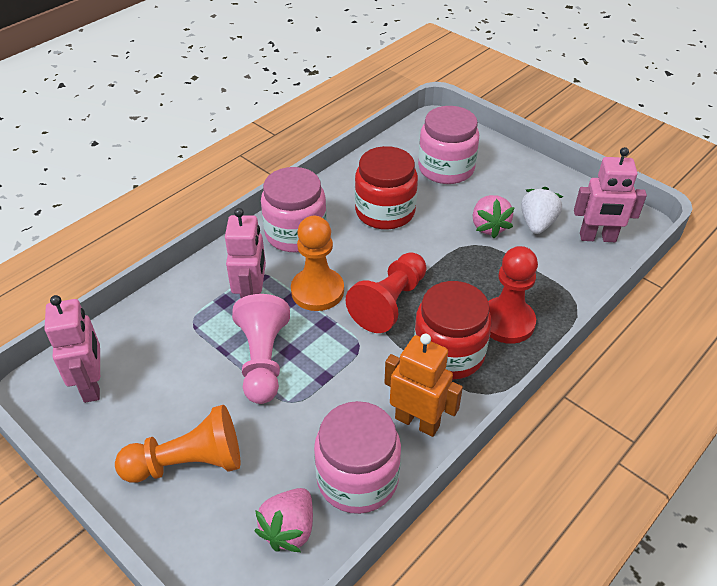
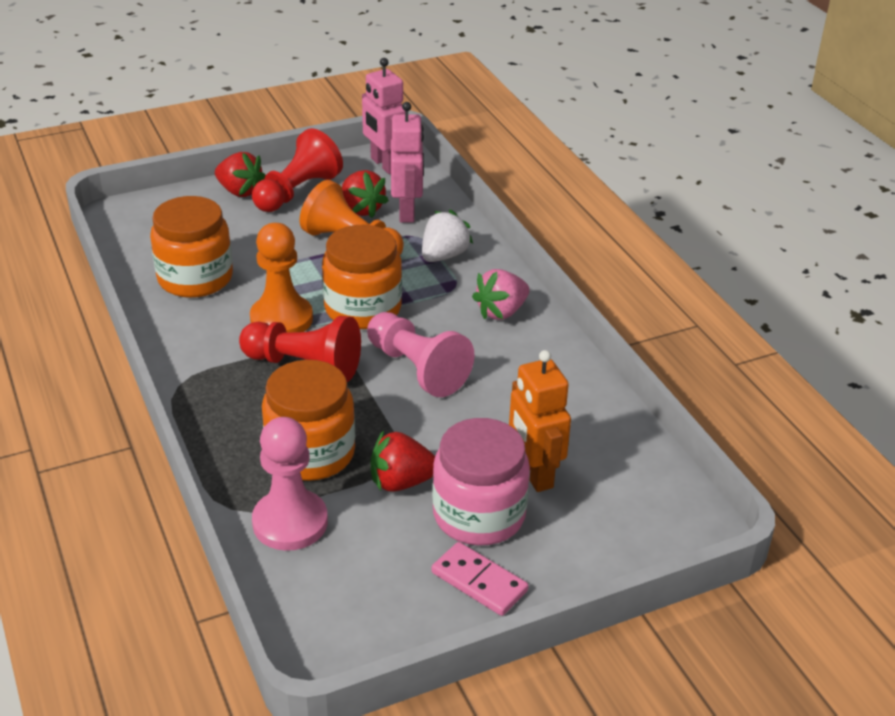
orange jar: 0 -> 3
pink domino: 0 -> 1
pink jar: 3 -> 1
pink pawn: 1 -> 2
pink robot: 3 -> 2
pink strawberry: 2 -> 1
red jar: 2 -> 0
red strawberry: 0 -> 3

